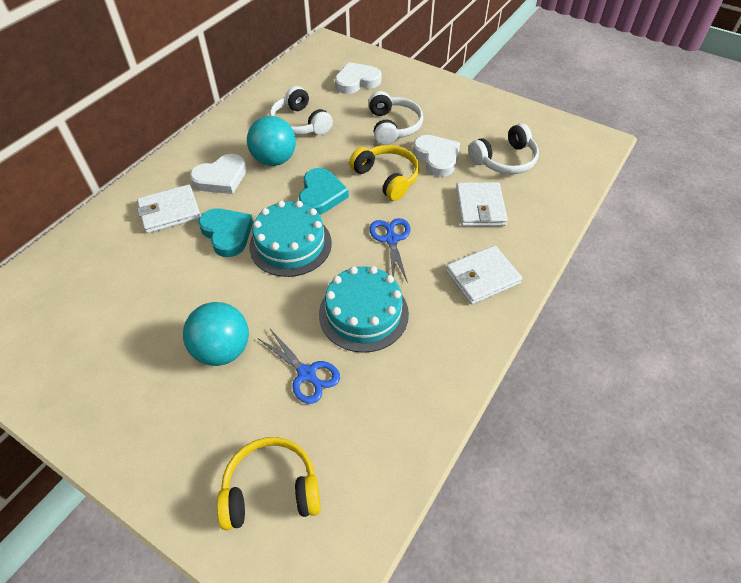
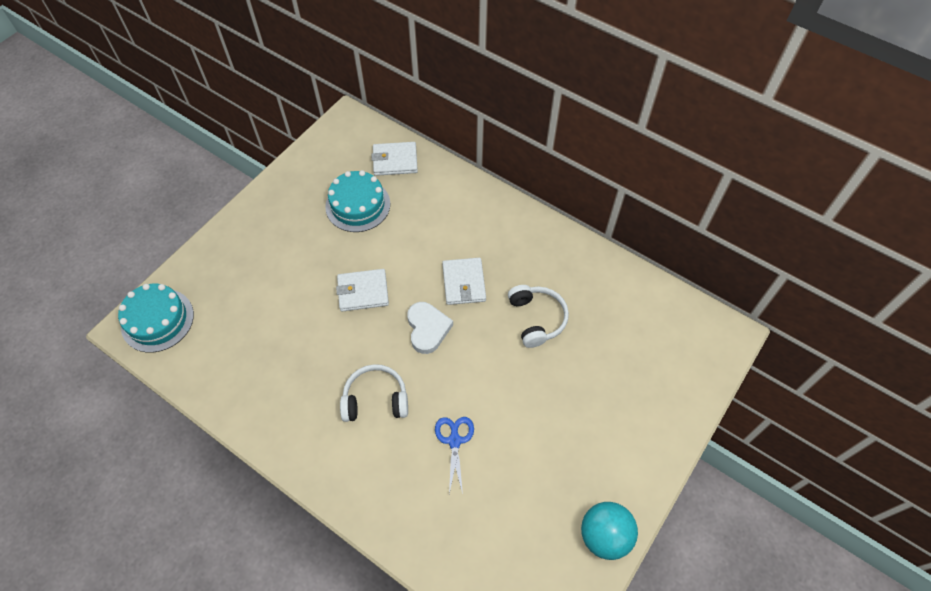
blue scissors: 2 -> 1
turquoise ball: 2 -> 1
turquoise heart: 2 -> 0
white headphones: 3 -> 2
white heart: 3 -> 1
yellow headphones: 2 -> 0

